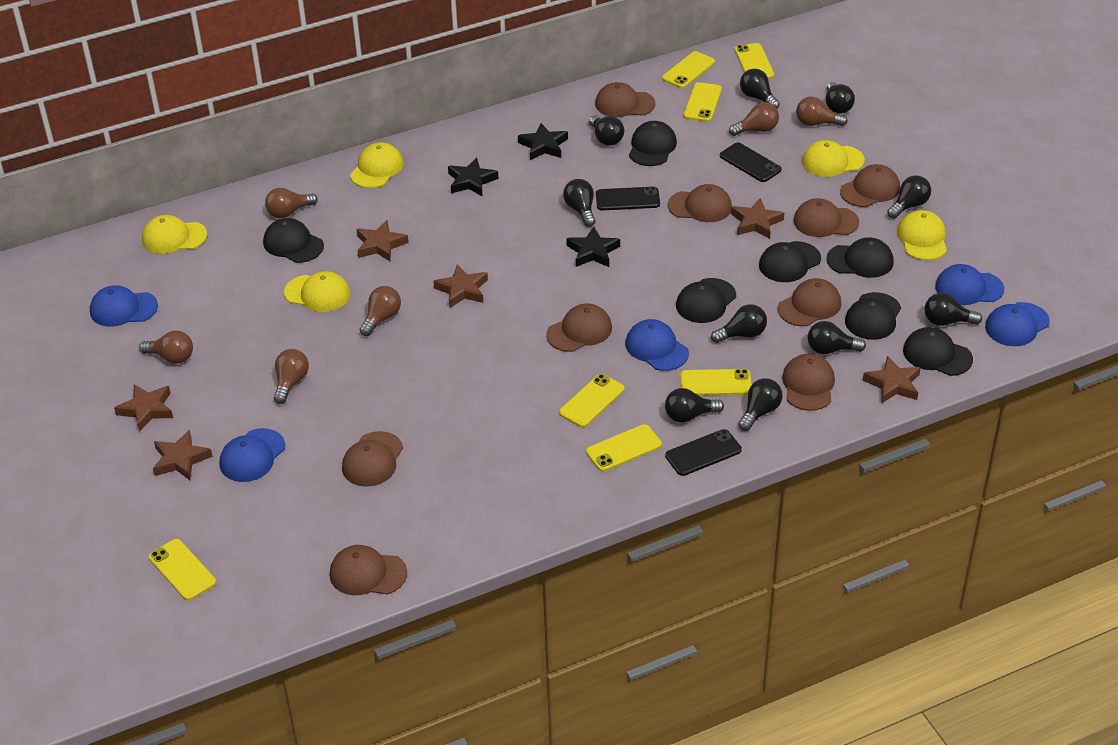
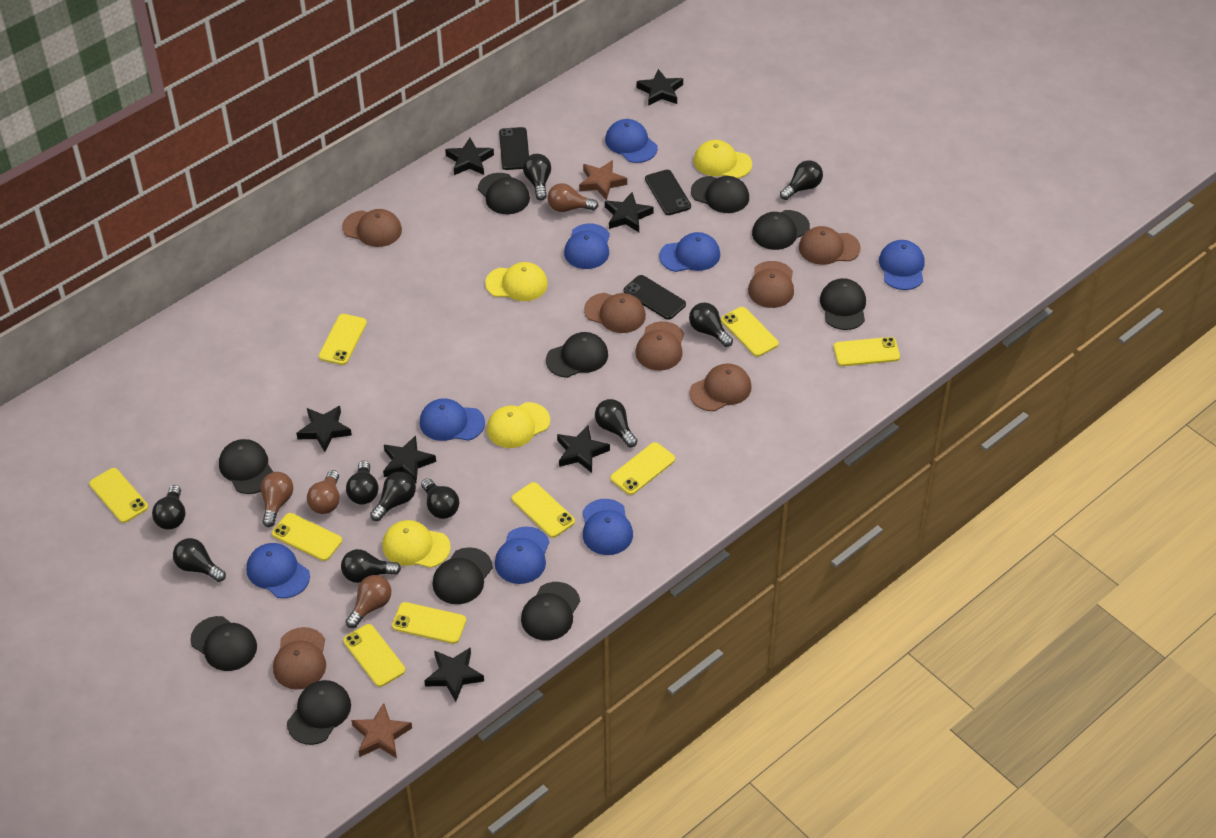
black cap: 7 -> 10
black star: 3 -> 7
blue cap: 5 -> 8
brown cap: 9 -> 7
brown light bulb: 6 -> 4
brown star: 6 -> 2
yellow cap: 5 -> 4
yellow phone: 7 -> 9

